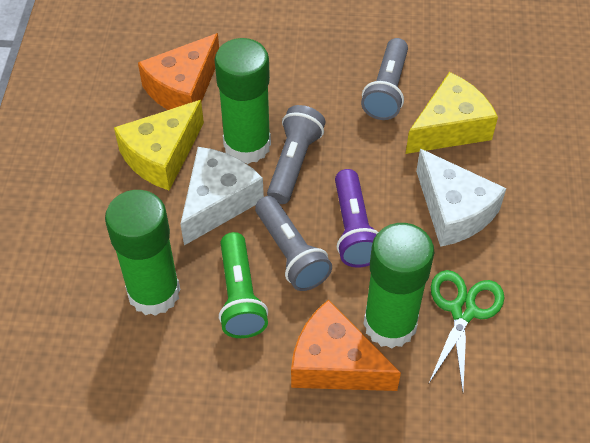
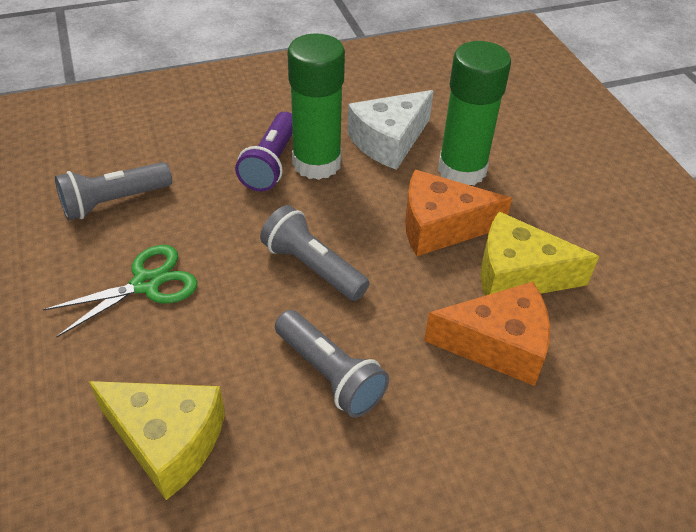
green flashlight: 1 -> 0
green glue stick: 3 -> 2
white cheese: 2 -> 1

